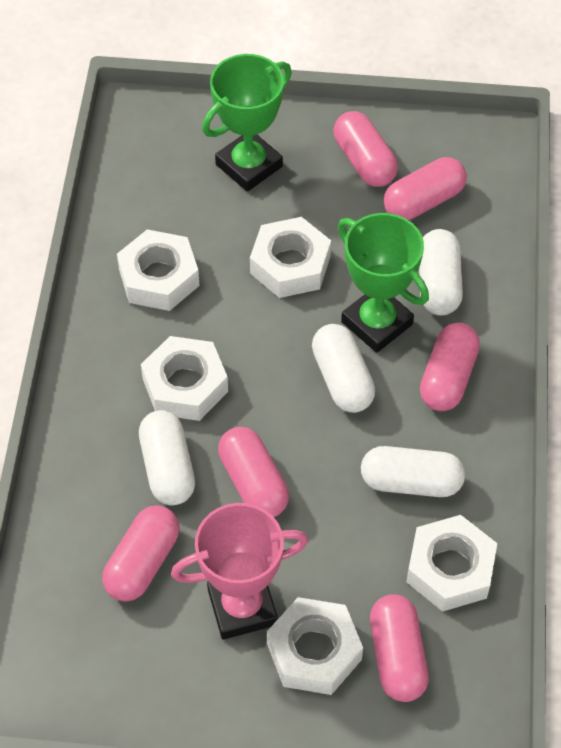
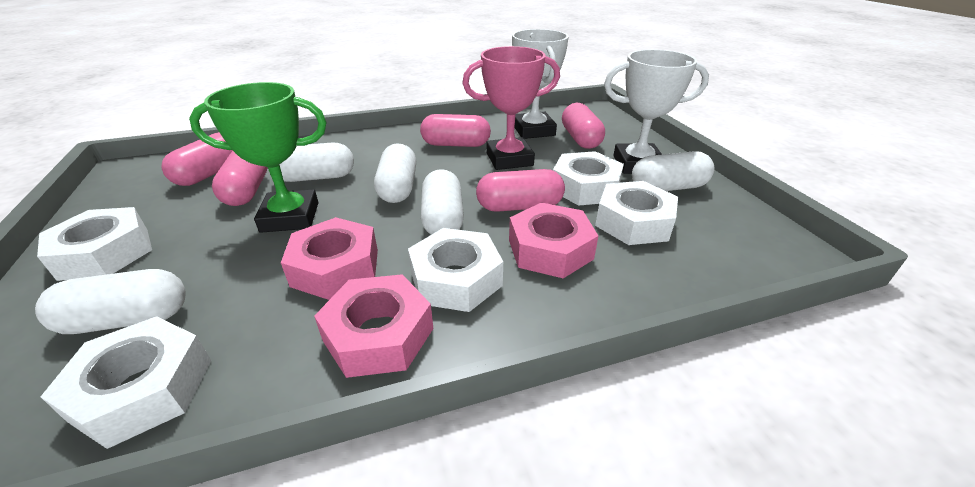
green trophy: 2 -> 1
pink capsule: 6 -> 5
pink nut: 0 -> 3
white capsule: 4 -> 5
white trophy: 0 -> 2

